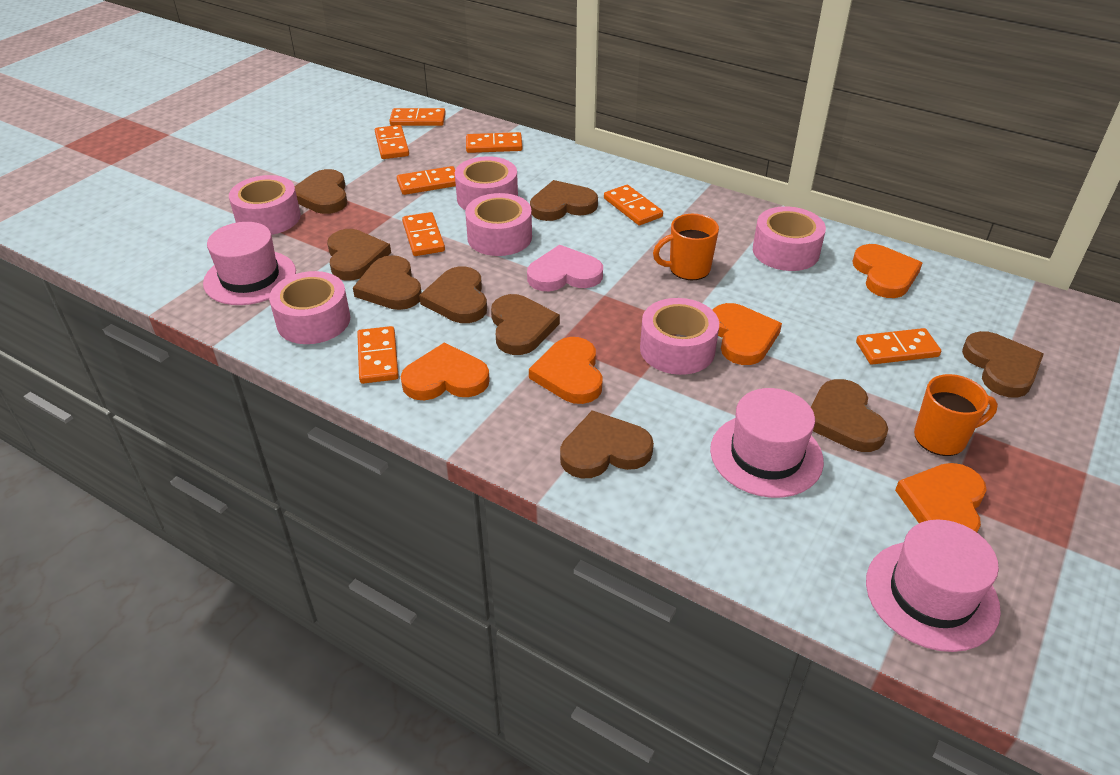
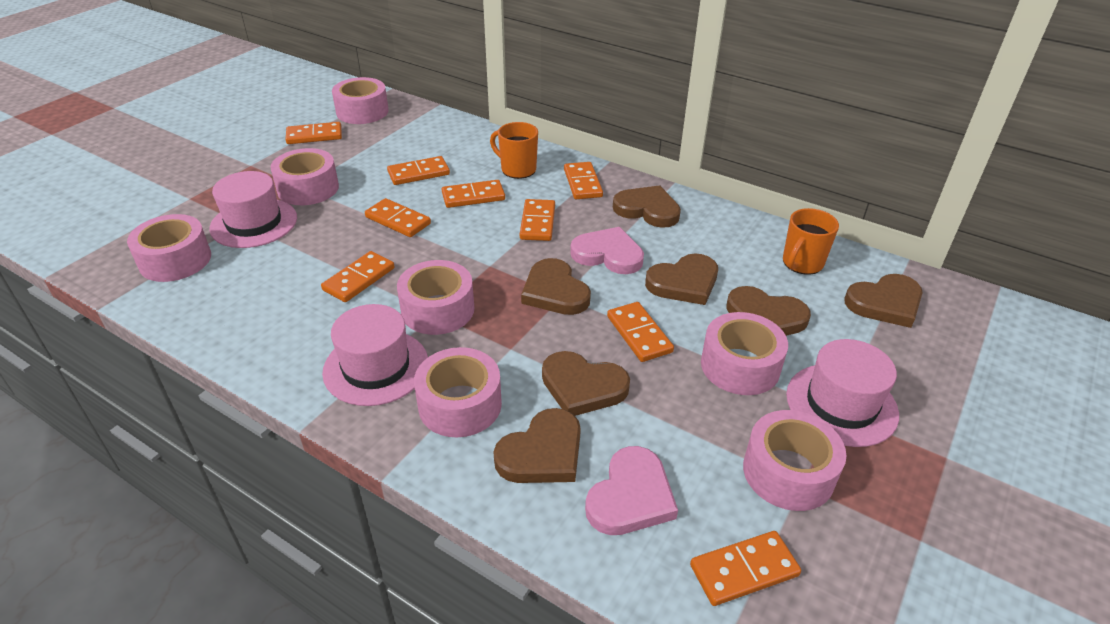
brown heart: 9 -> 7
orange domino: 8 -> 9
orange heart: 5 -> 0
pink heart: 1 -> 2
pink tape: 6 -> 7

